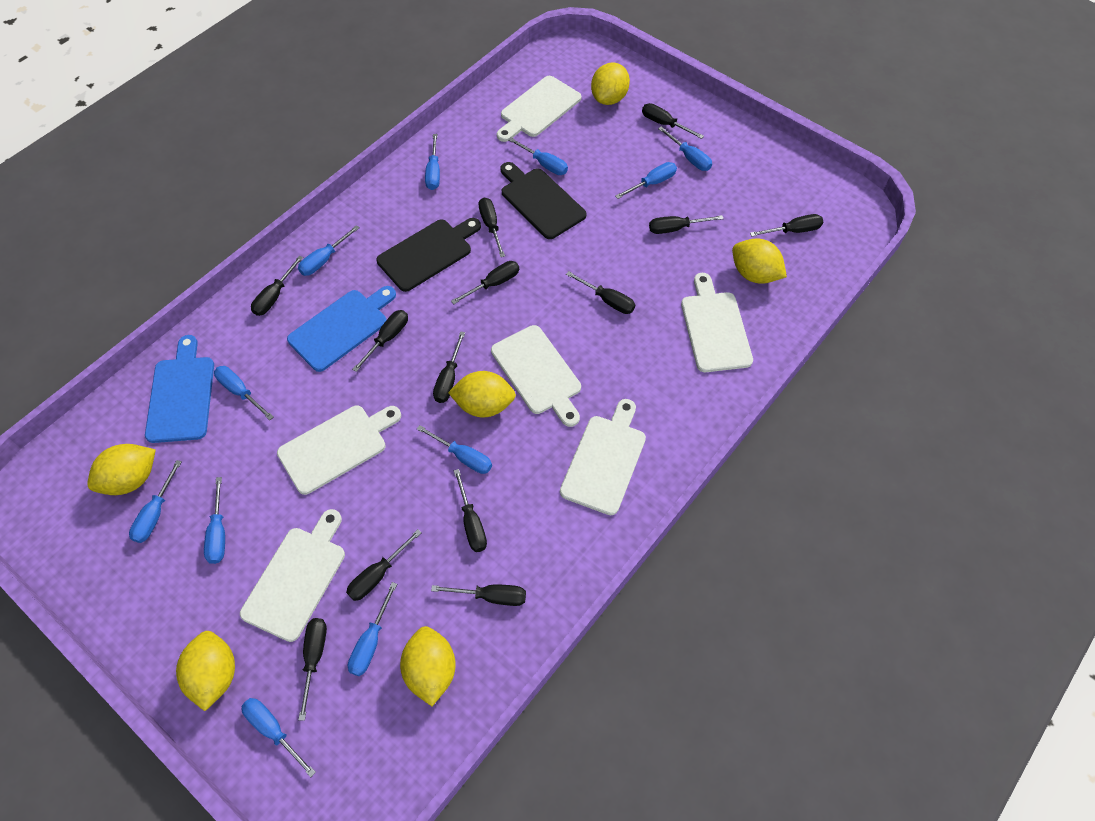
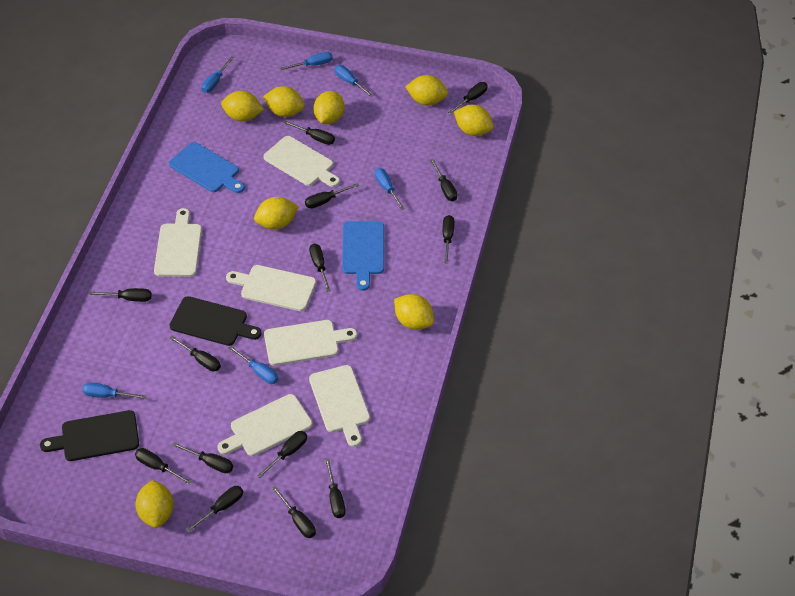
black screwdriver: 13 -> 14
blue screwdriver: 11 -> 6
yellow lemon: 6 -> 8

